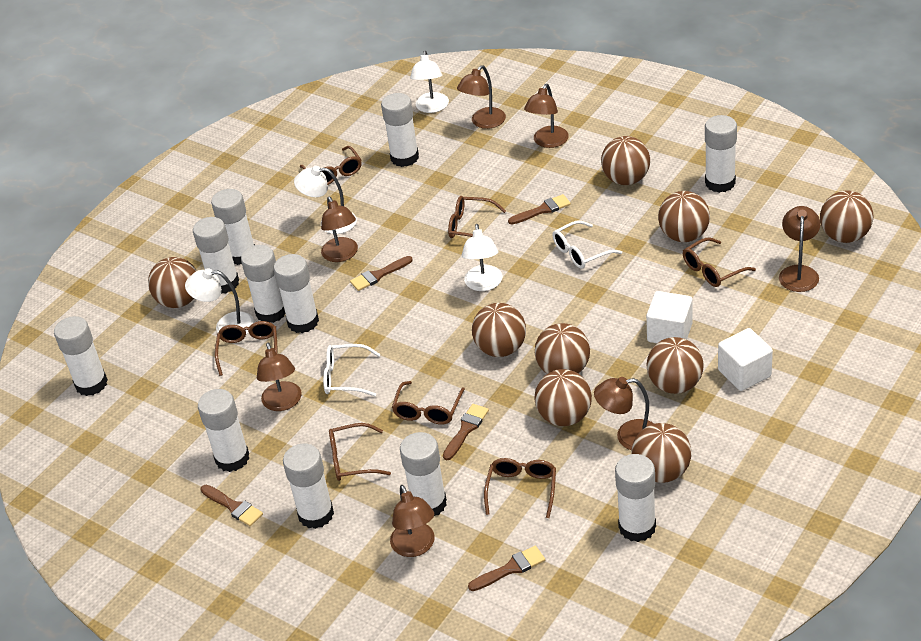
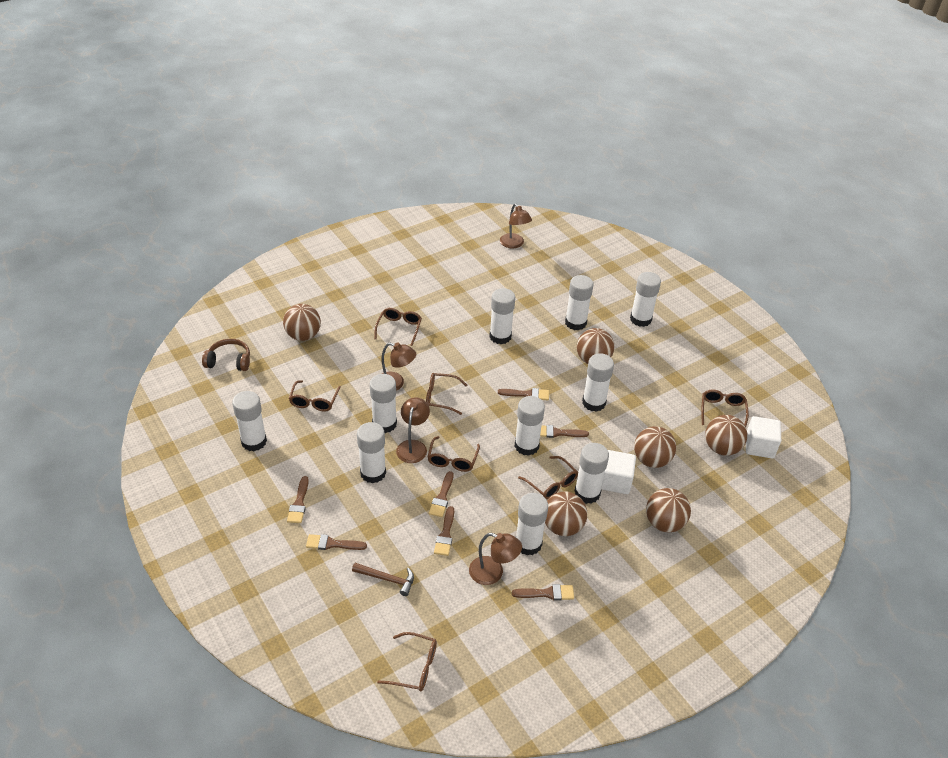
brown ball: 9 -> 6
brown brush: 5 -> 7
brown hammer: 0 -> 1
brown headphones: 0 -> 1
brown lamp: 7 -> 4
white glasses: 2 -> 0
white glue stick: 11 -> 10
white lamp: 4 -> 0

